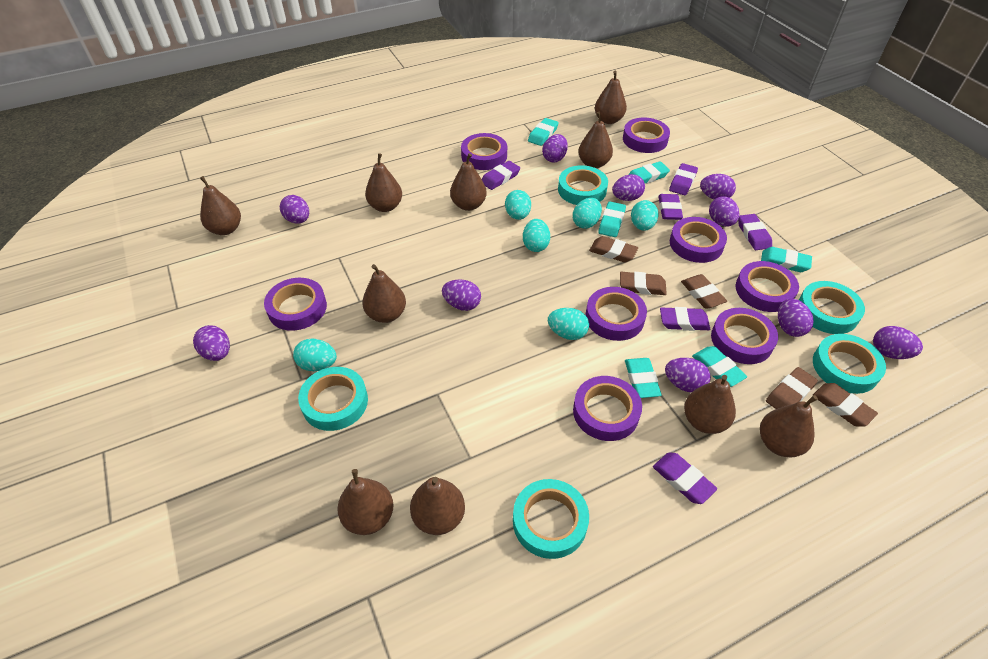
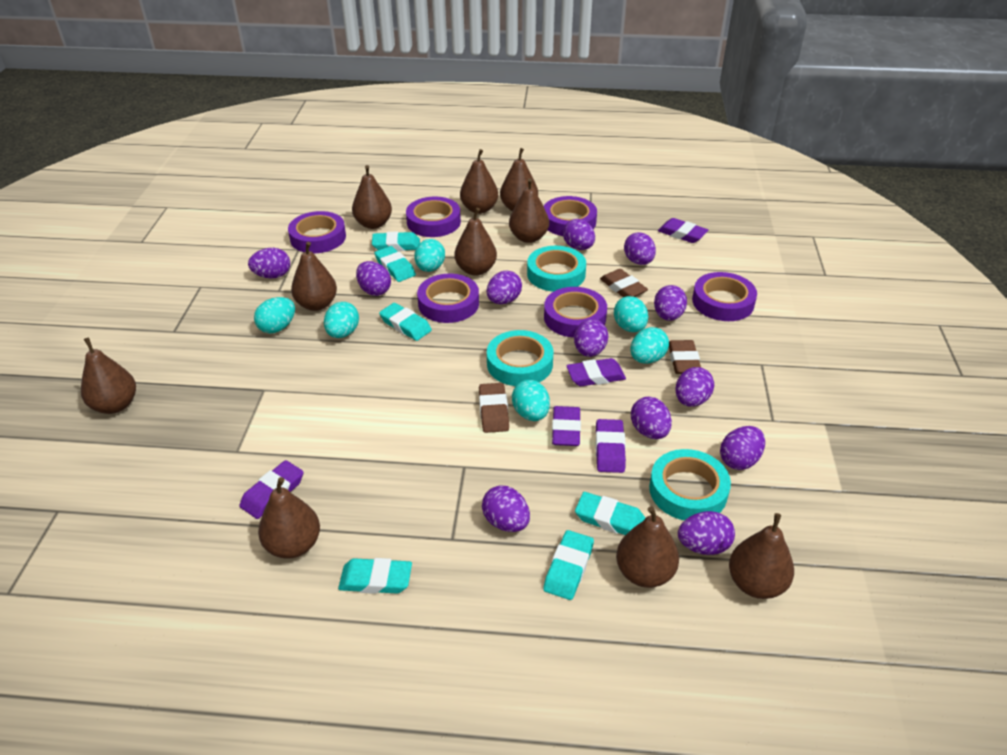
brown eraser: 5 -> 3
purple egg: 10 -> 12
purple eraser: 6 -> 5
purple tape: 8 -> 6
turquoise tape: 5 -> 3

